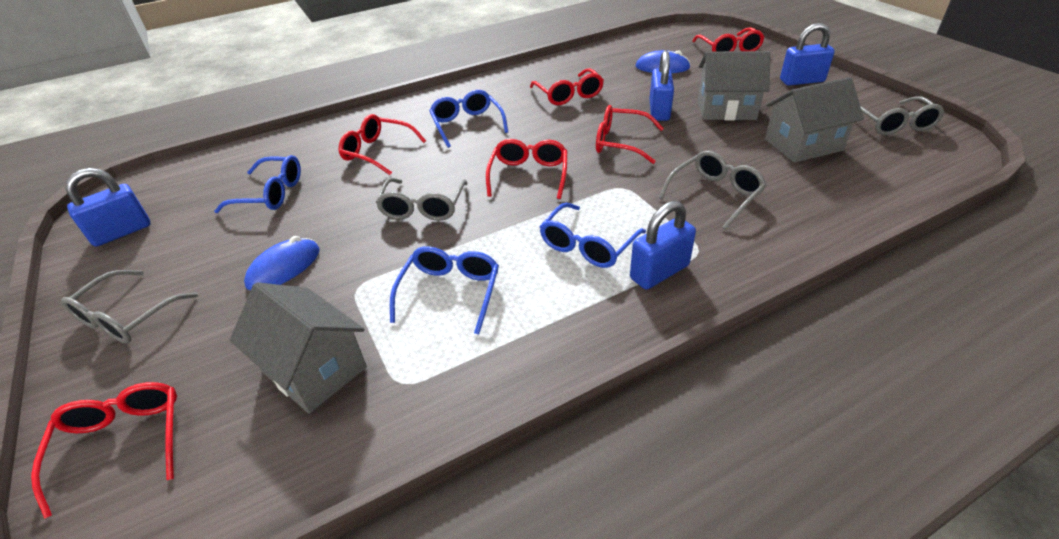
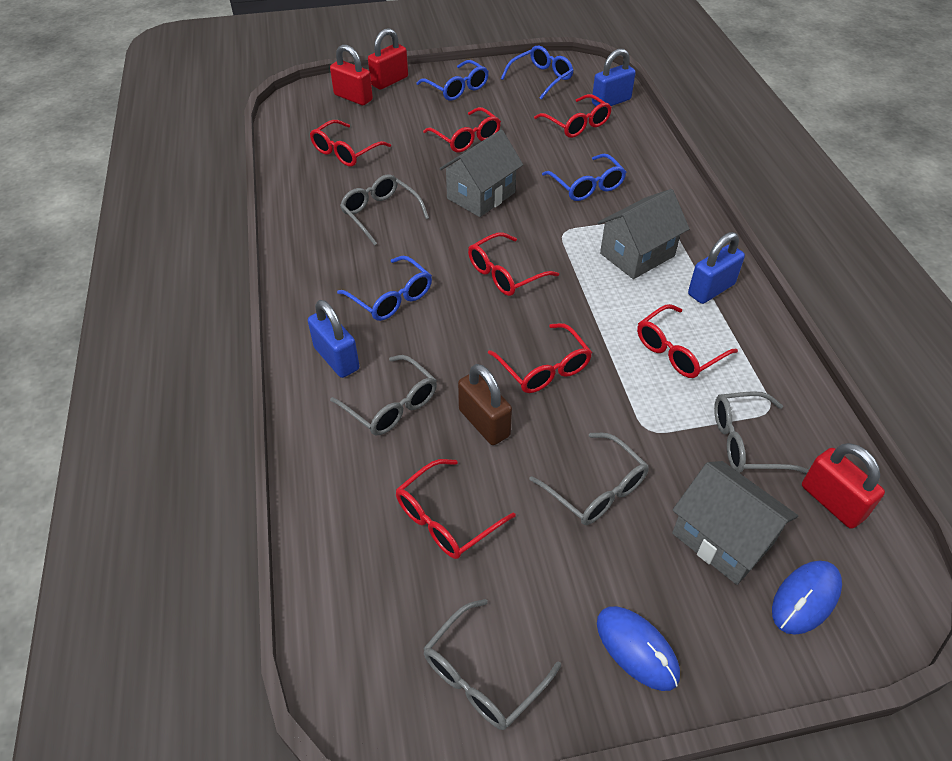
blue padlock: 4 -> 3
brown padlock: 0 -> 1
grey glasses: 4 -> 5
red glasses: 6 -> 7
red padlock: 0 -> 3

